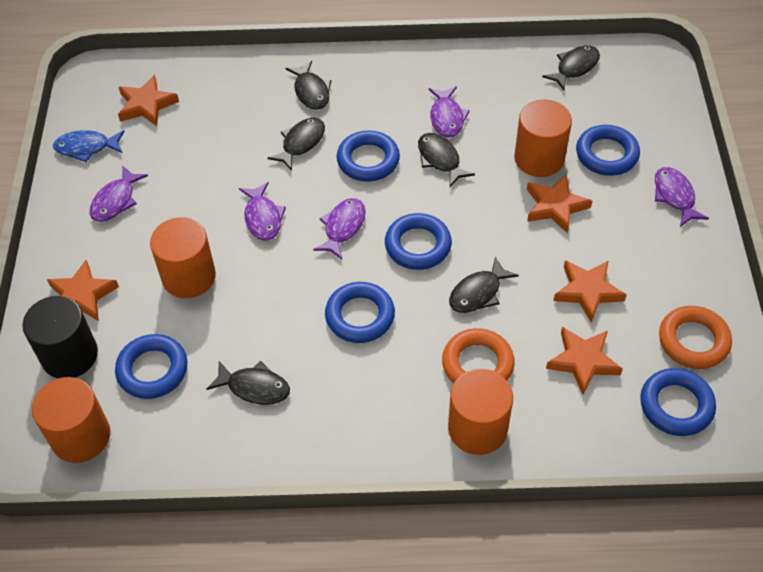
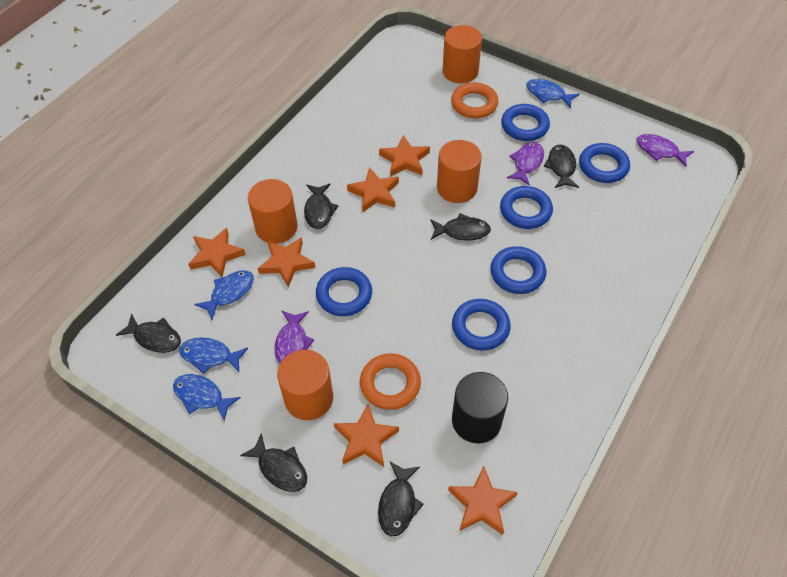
blue fish: 1 -> 4
orange star: 5 -> 6
purple fish: 5 -> 3

